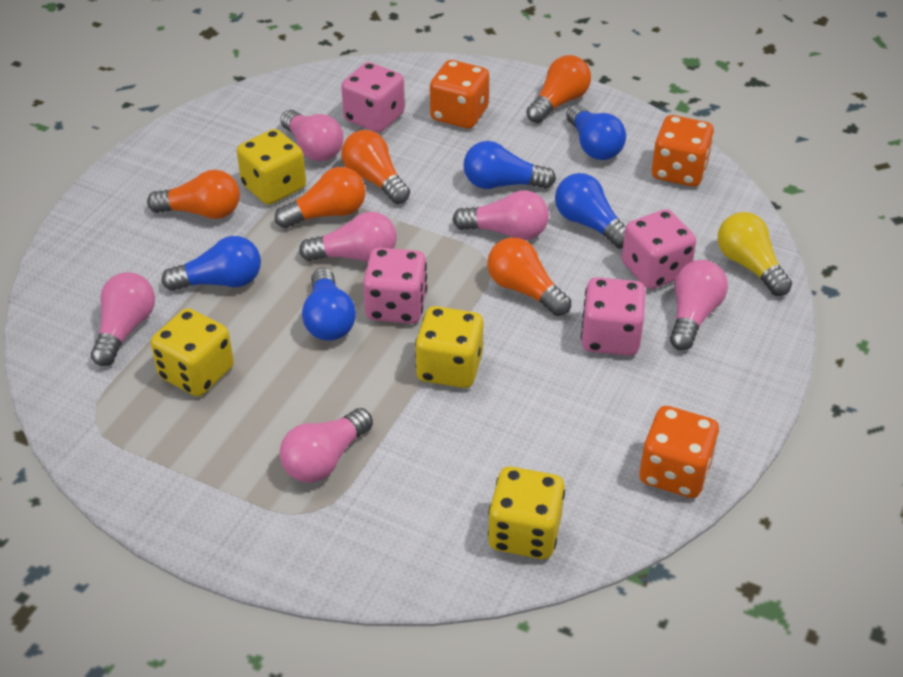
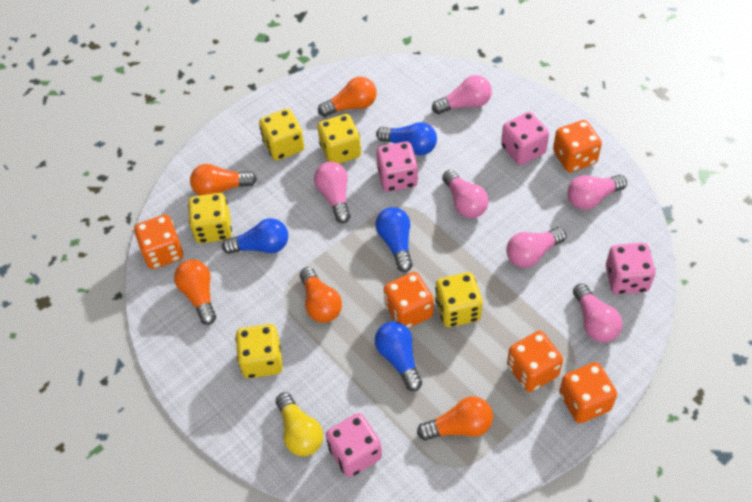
blue light bulb: 5 -> 4
orange dice: 3 -> 5
yellow dice: 4 -> 5

